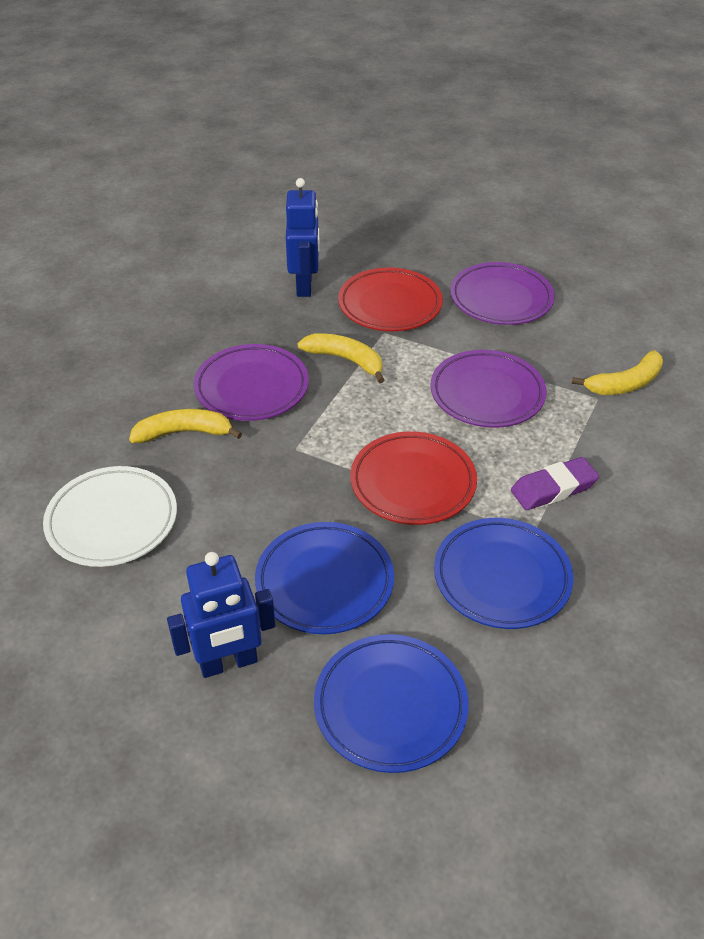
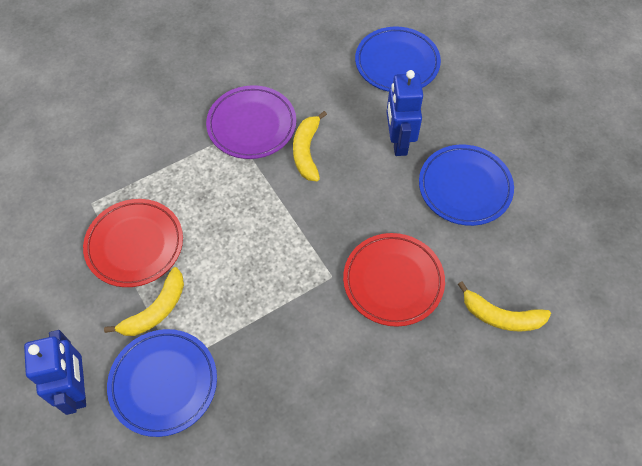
purple eraser: 1 -> 0
purple plate: 3 -> 1
white plate: 1 -> 0

